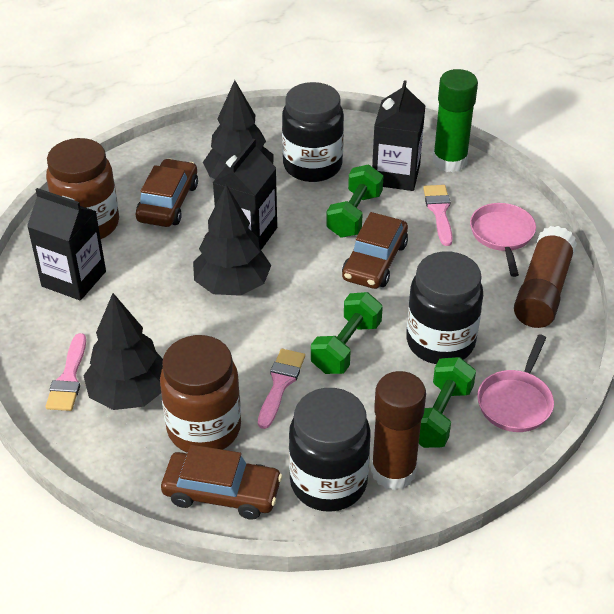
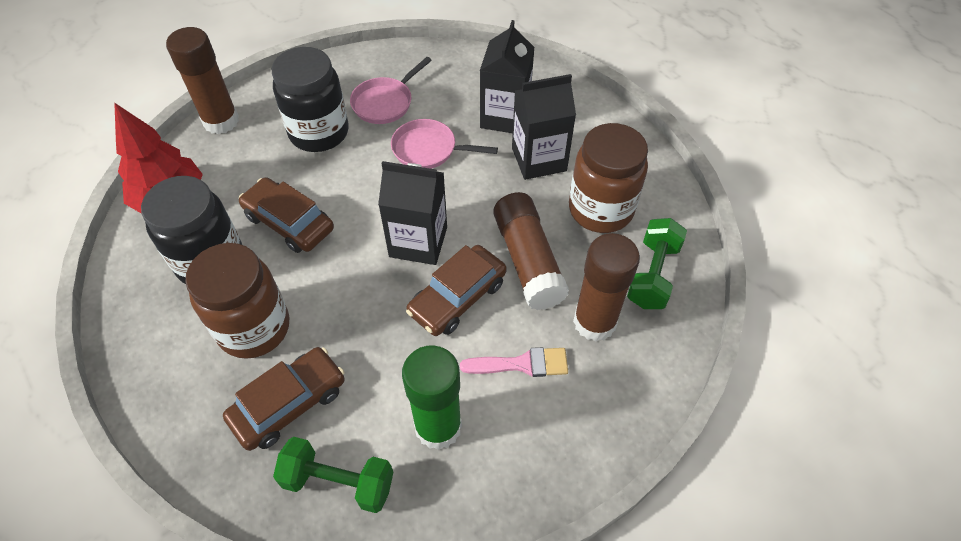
black jar: 3 -> 2
black tree: 3 -> 0
brown glue stick: 2 -> 3
green dumbbell: 3 -> 2
pink brush: 3 -> 1
red tree: 0 -> 1

